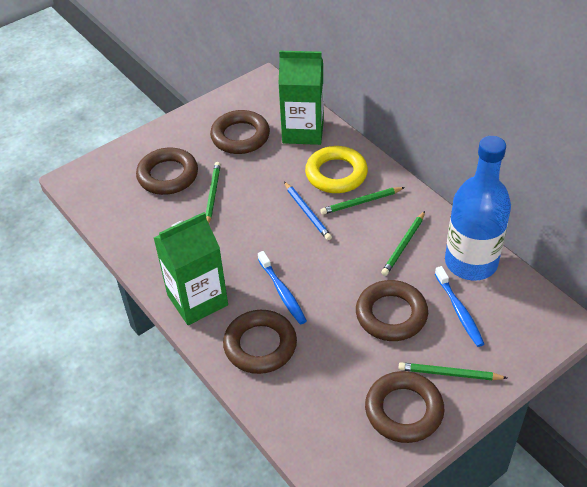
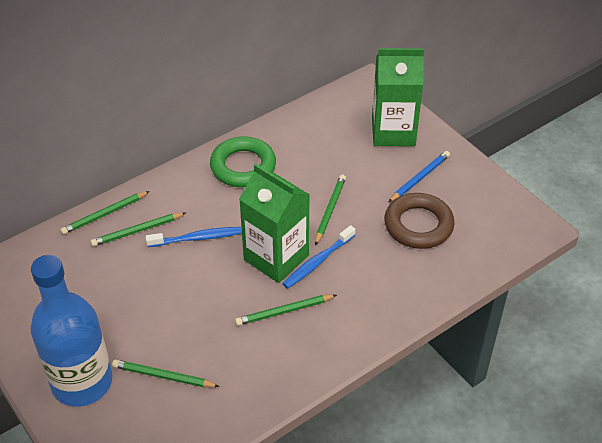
brown ring: 5 -> 1
green pencil: 4 -> 5
green ring: 0 -> 1
yellow ring: 1 -> 0

